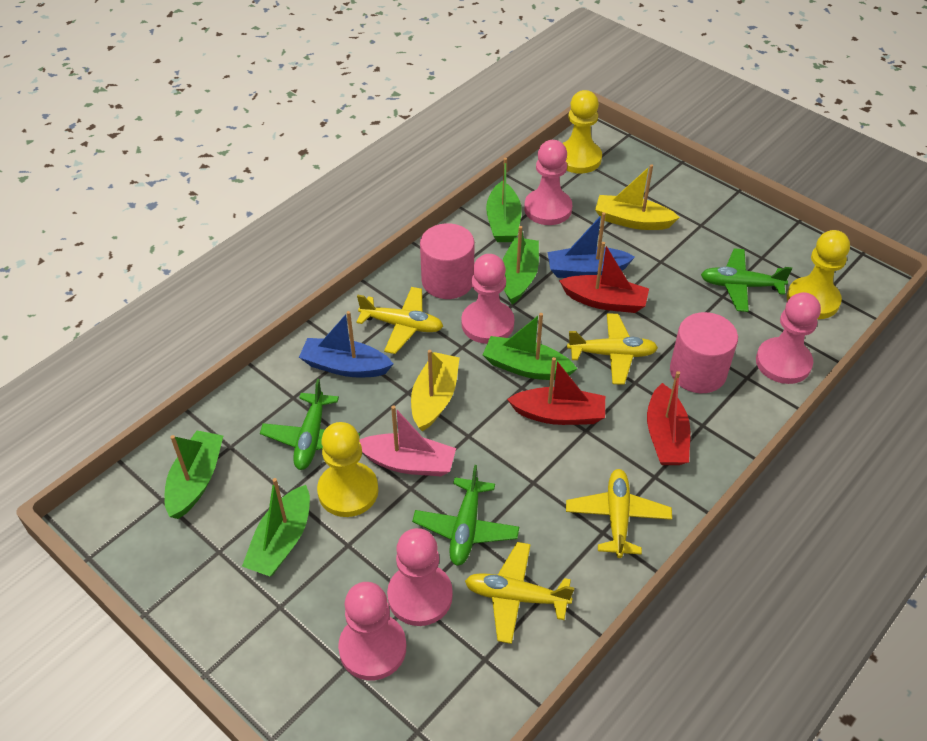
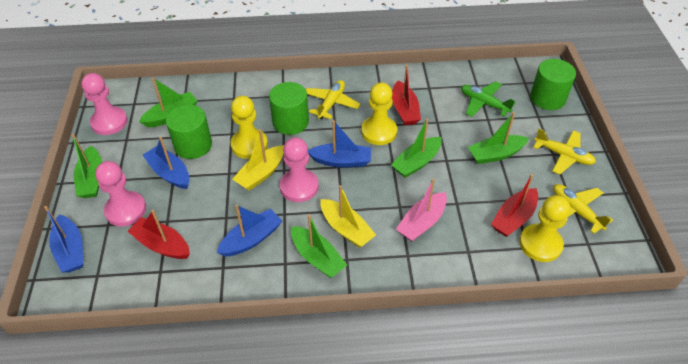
blue boat: 2 -> 4
green cylinder: 0 -> 3
green plane: 3 -> 1
pink cylinder: 2 -> 0
pink pawn: 5 -> 3
yellow plane: 4 -> 3

